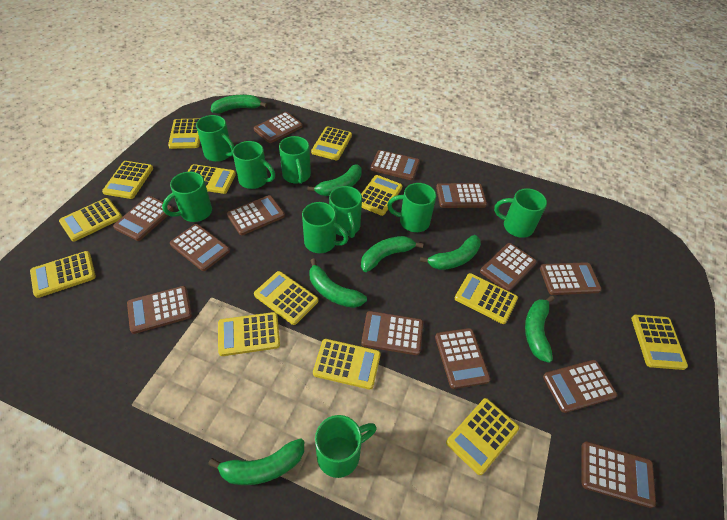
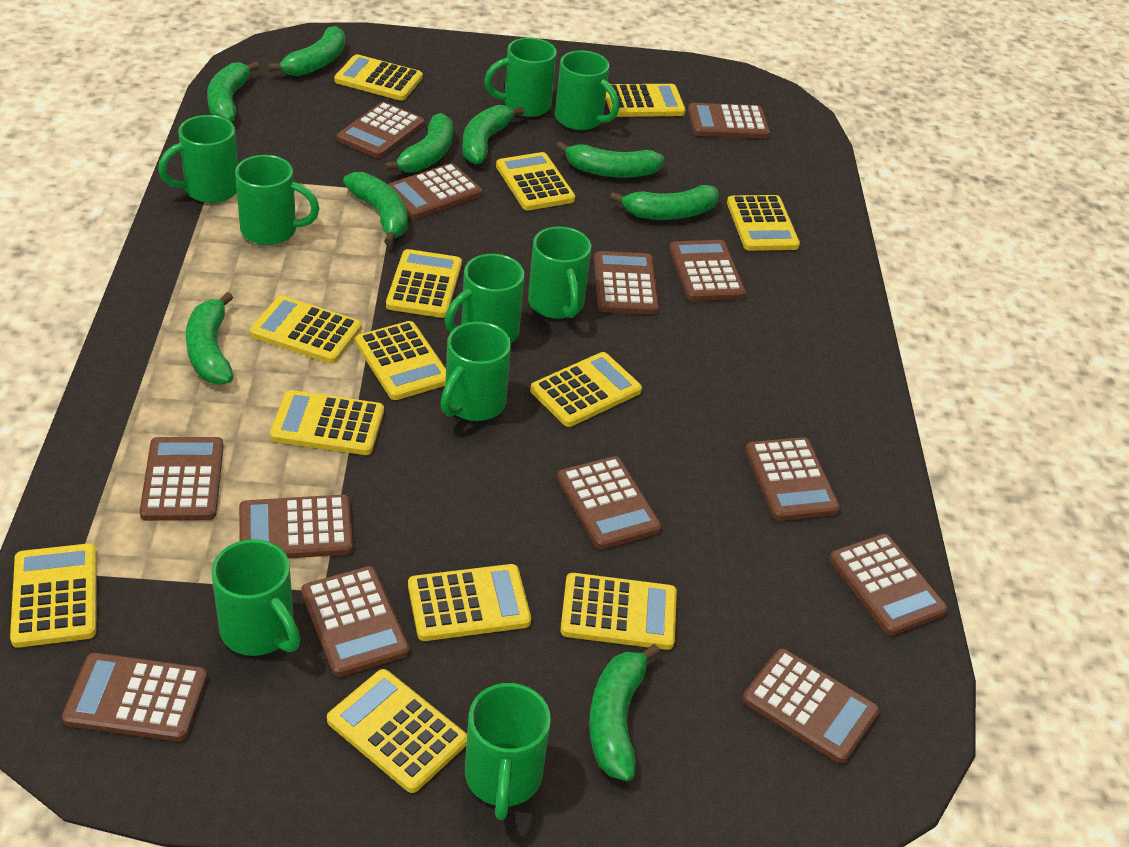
green banana: 7 -> 9

